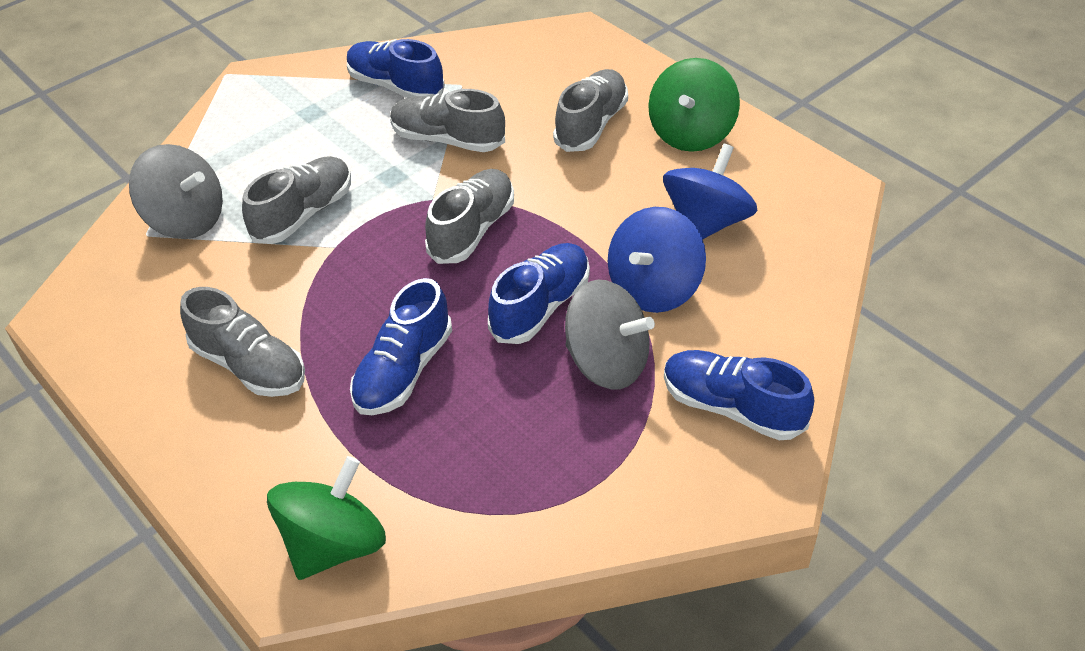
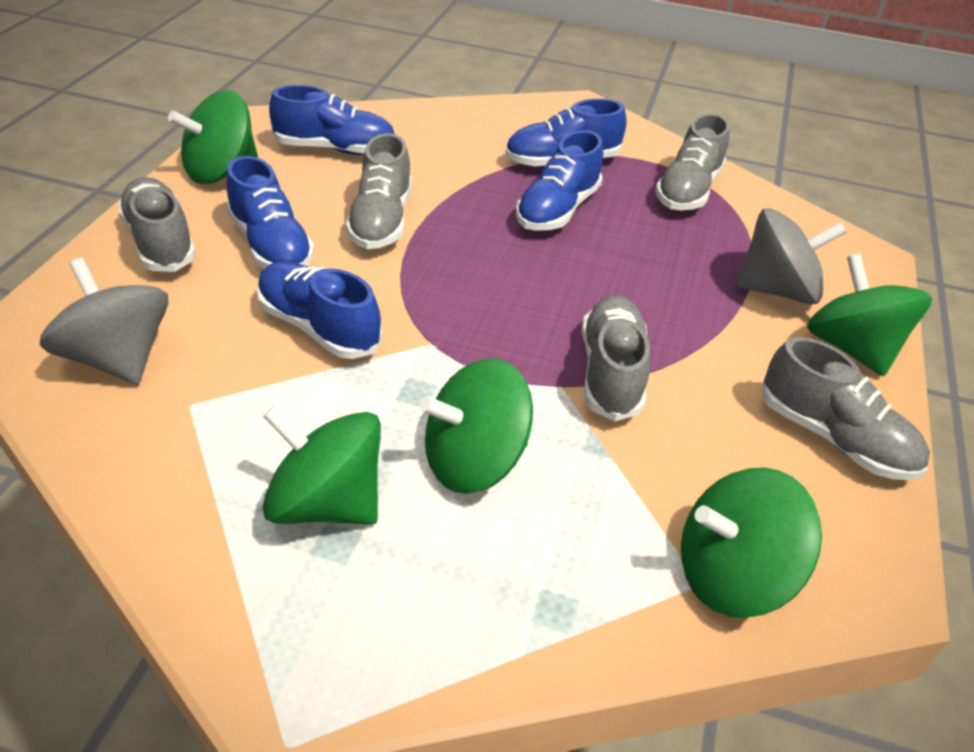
blue shoe: 4 -> 5
blue spinning top: 2 -> 0
green spinning top: 2 -> 5

